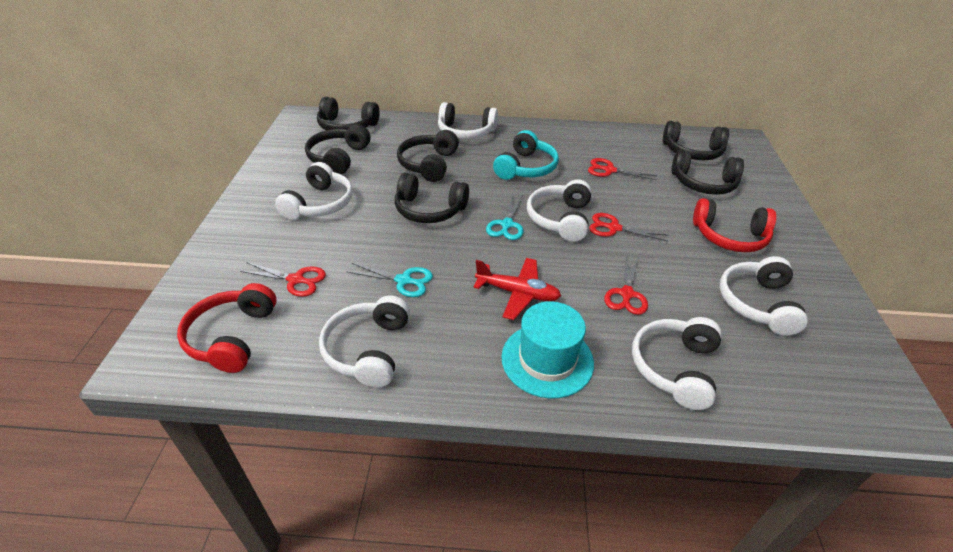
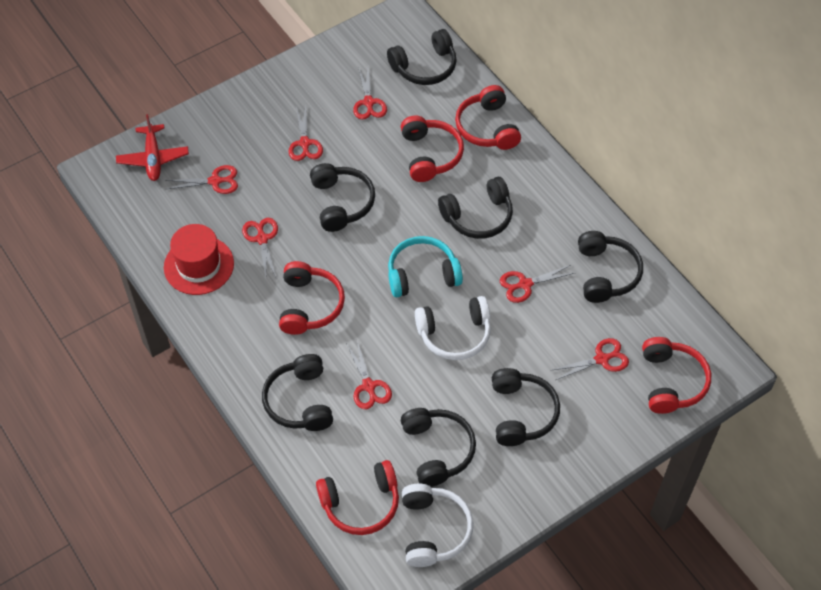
black headphones: 6 -> 7
red hat: 0 -> 1
red headphones: 2 -> 5
red scissors: 4 -> 7
turquoise hat: 1 -> 0
turquoise scissors: 2 -> 0
white headphones: 6 -> 2

